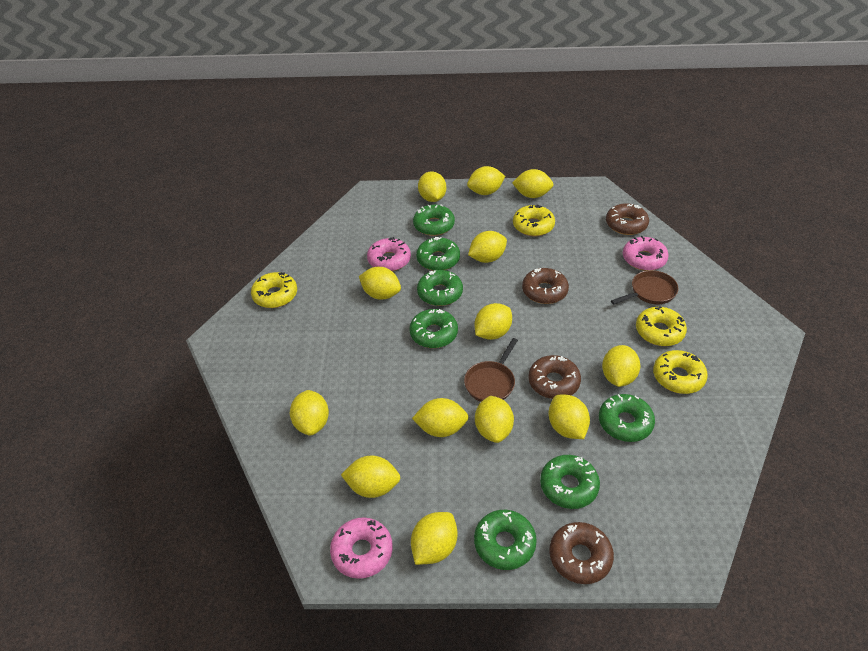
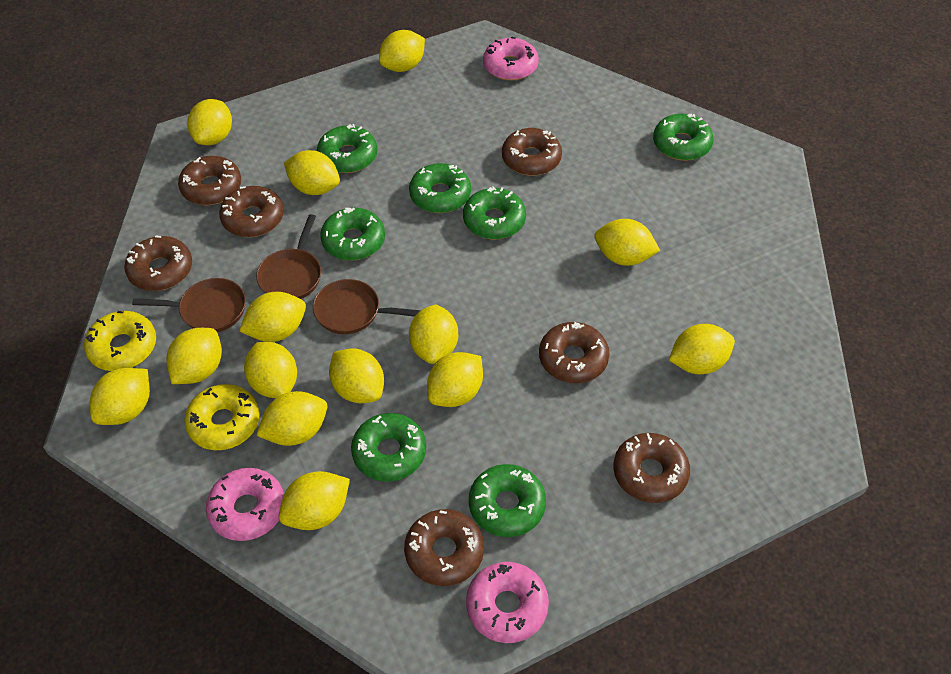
brown donut: 4 -> 7
brown pan: 2 -> 3
yellow donut: 4 -> 2
yellow lemon: 13 -> 14

